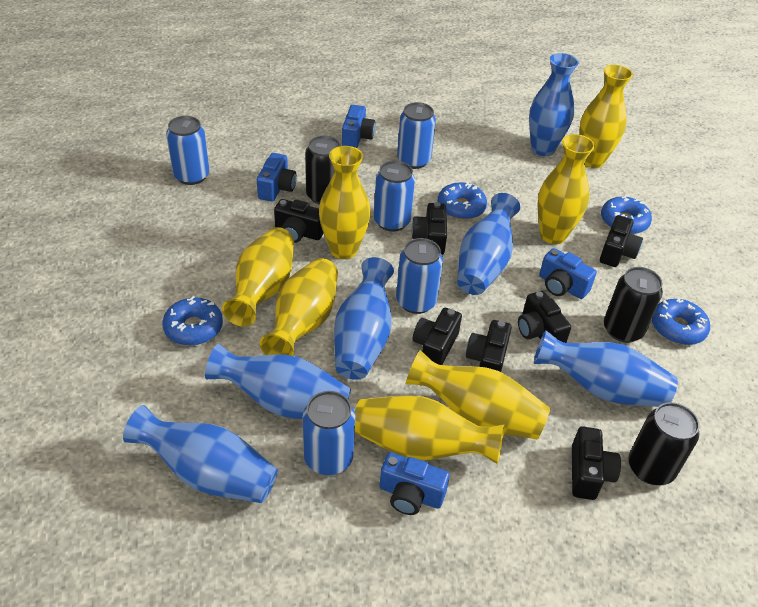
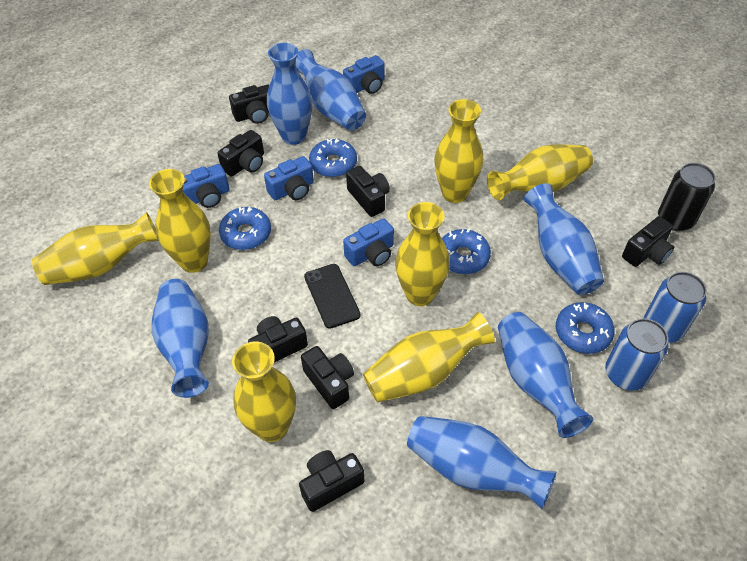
black can: 3 -> 1
black phone: 0 -> 1
blue can: 5 -> 2

